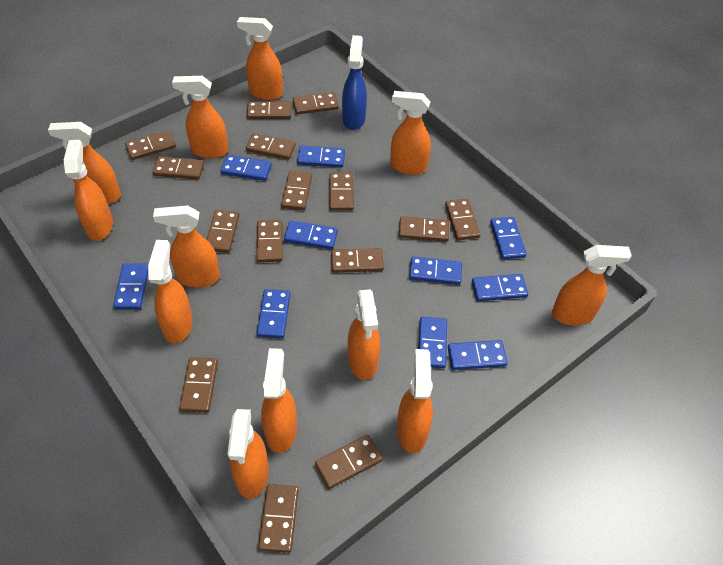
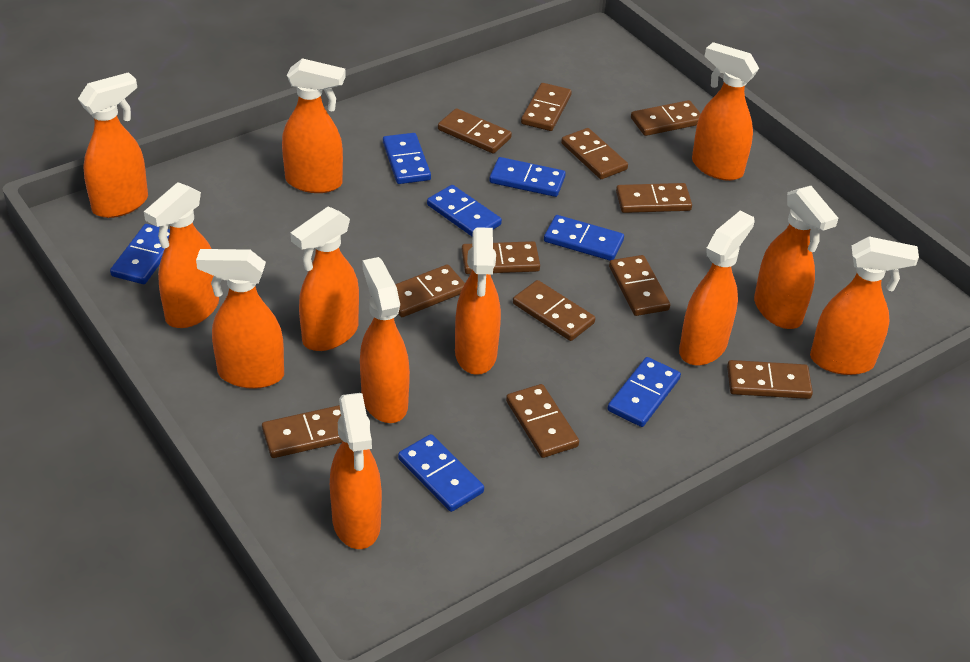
blue domino: 10 -> 7
blue spray bottle: 1 -> 0
brown domino: 15 -> 12

